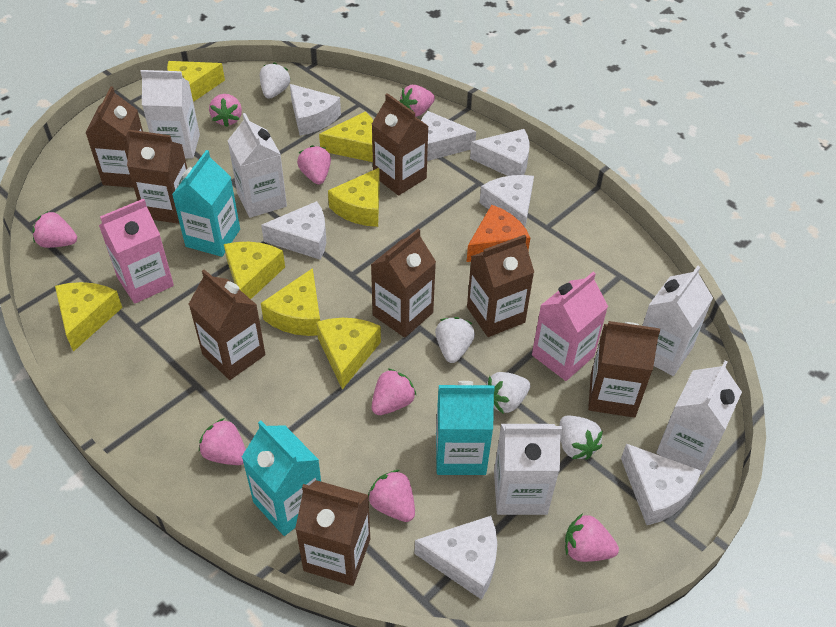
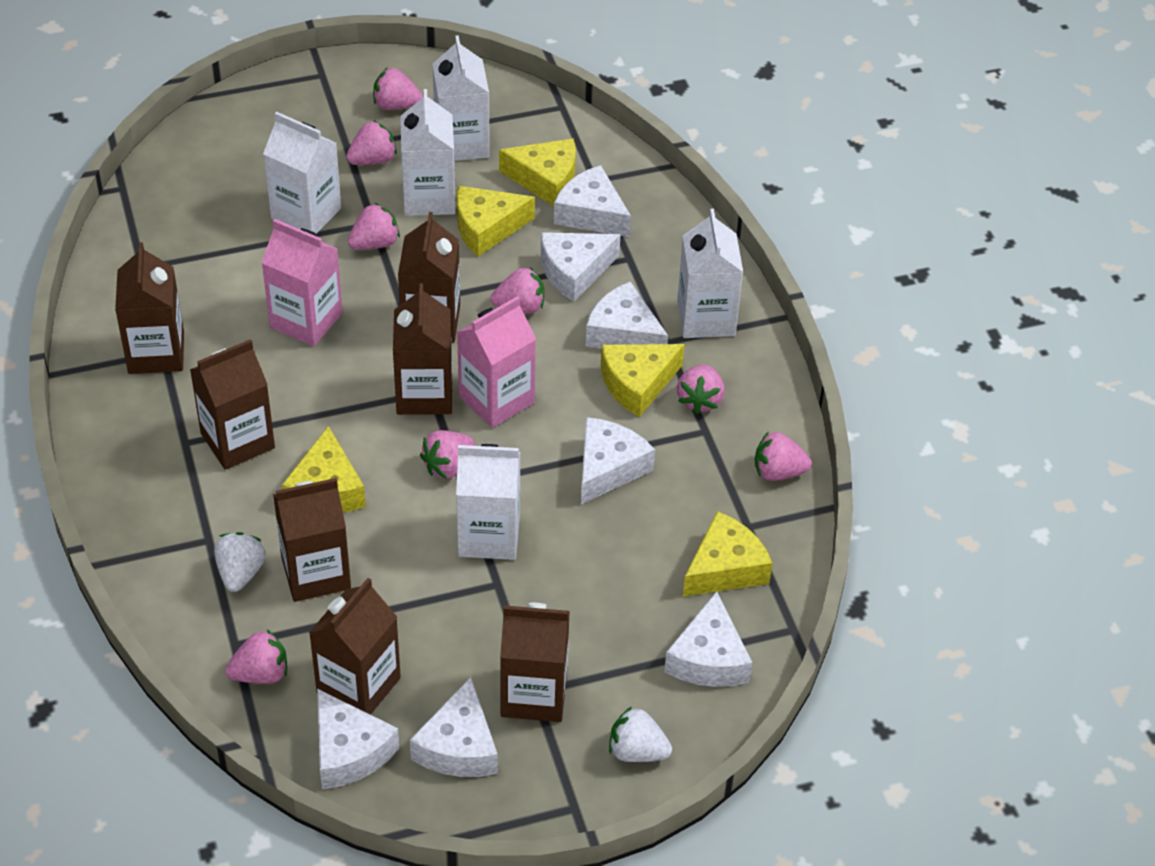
brown carton: 8 -> 7
orange cheese: 1 -> 0
turquoise carton: 3 -> 0
white strawberry: 4 -> 2
yellow cheese: 7 -> 5

